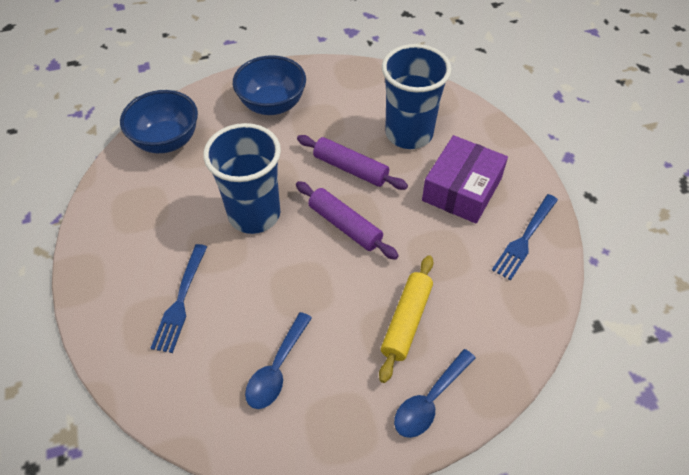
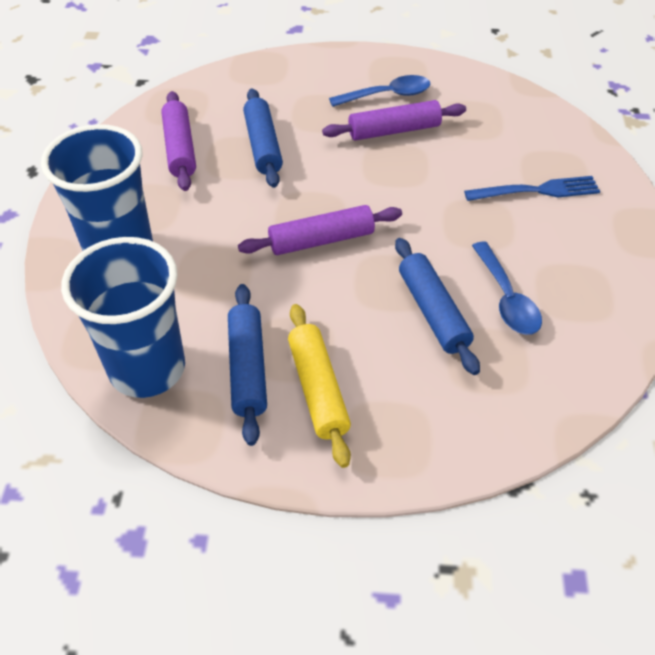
blue bowl: 2 -> 0
blue fork: 2 -> 1
blue rolling pin: 0 -> 3
purple box: 1 -> 0
purple rolling pin: 2 -> 3

